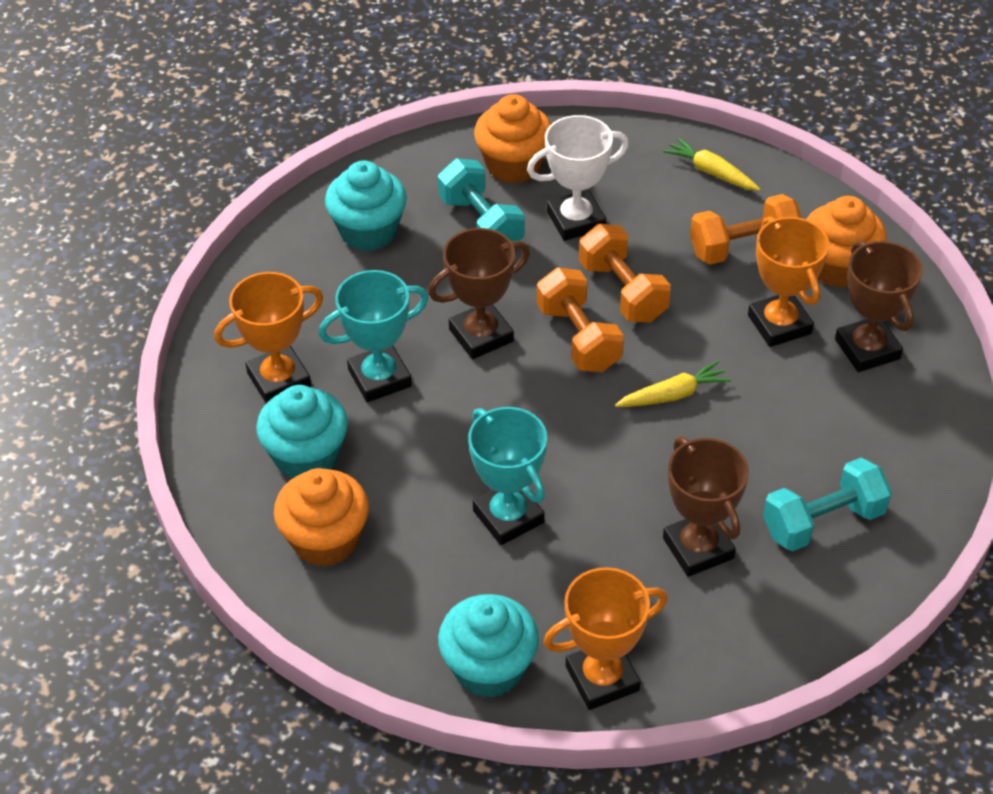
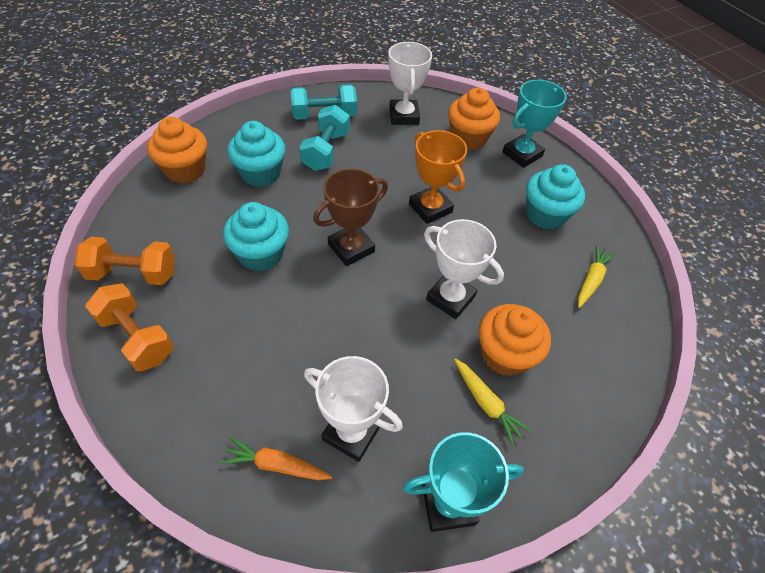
brown trophy: 3 -> 1
orange carrot: 0 -> 1
orange dumbbell: 3 -> 2
orange trophy: 3 -> 1
white trophy: 1 -> 3

